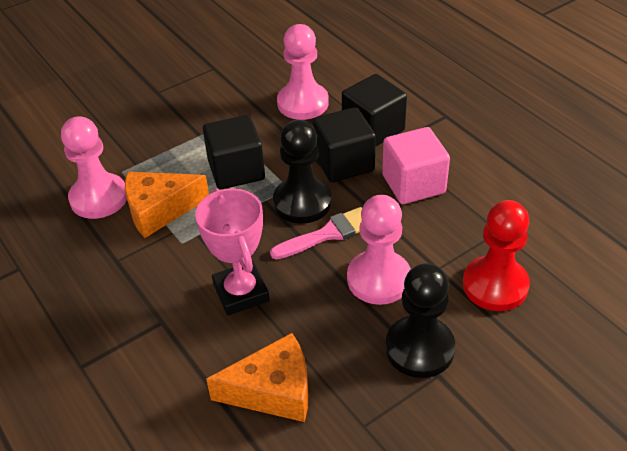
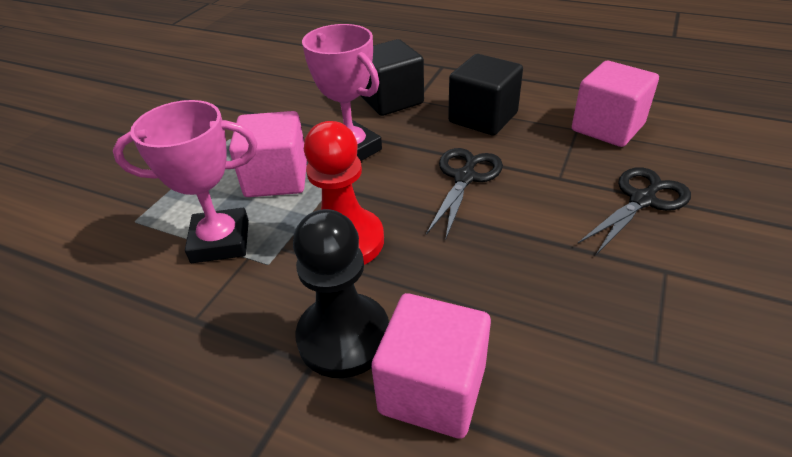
black cube: 3 -> 2
black pawn: 2 -> 1
black scissors: 0 -> 2
orange cheese: 2 -> 0
pink brush: 1 -> 0
pink cube: 1 -> 3
pink pawn: 3 -> 0
pink trophy: 1 -> 2

